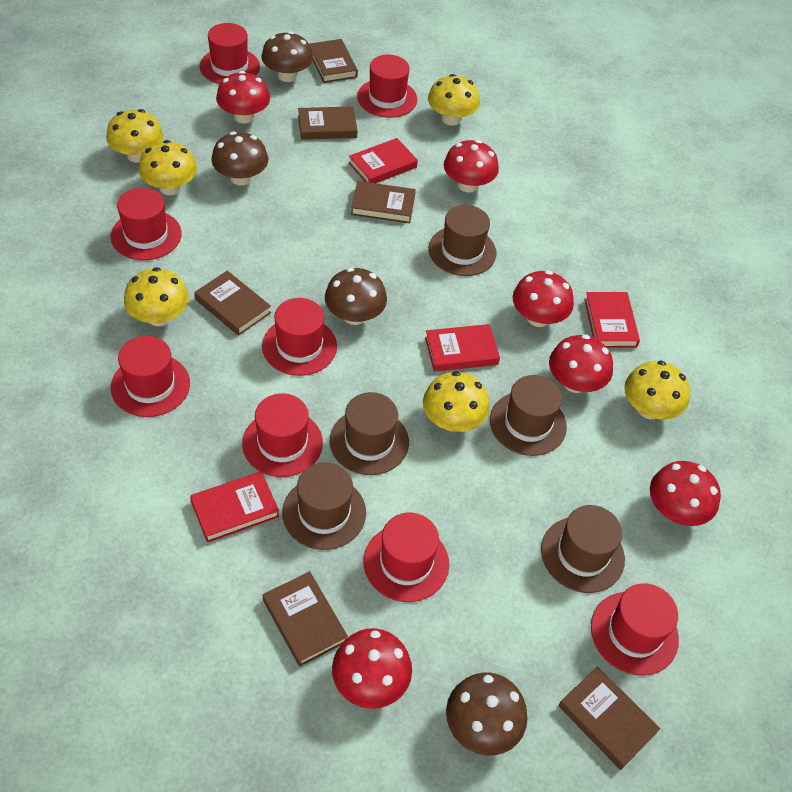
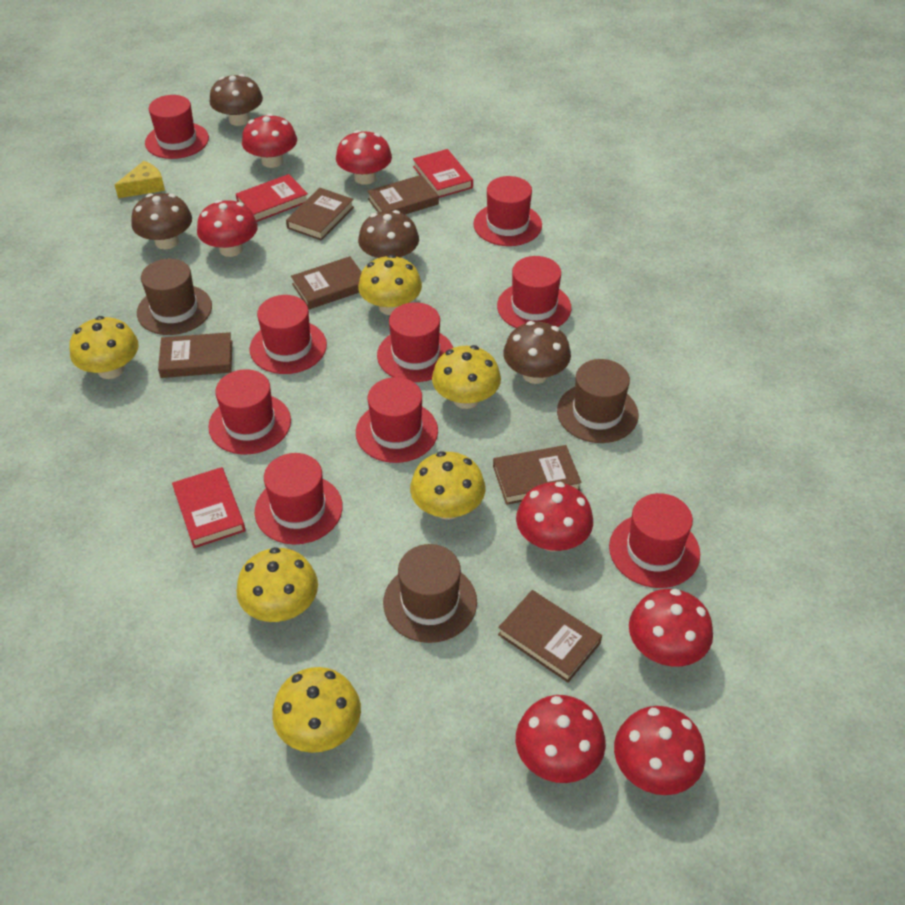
brown hat: 5 -> 3
red book: 4 -> 3
red hat: 8 -> 9
red mushroom: 6 -> 7
yellow cheese: 0 -> 1

